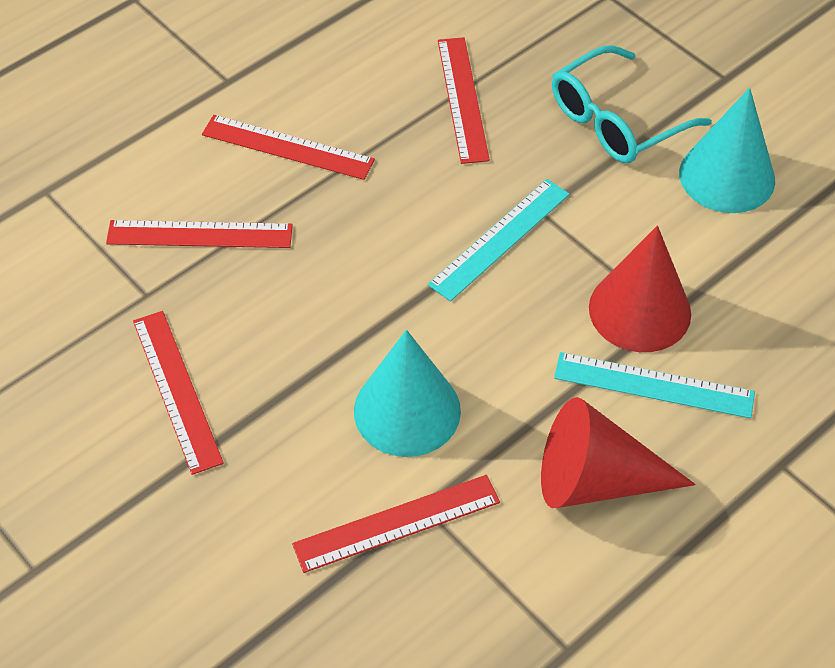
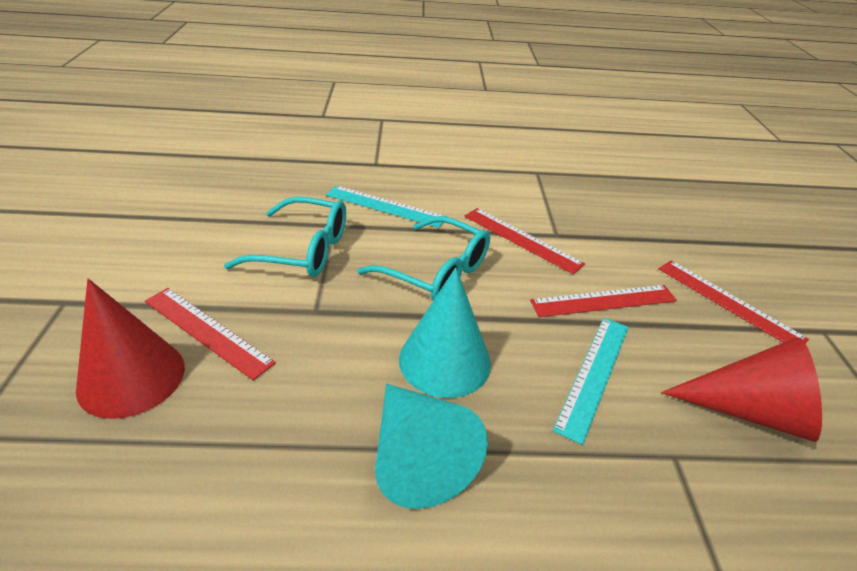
red ruler: 5 -> 4
turquoise glasses: 1 -> 2

